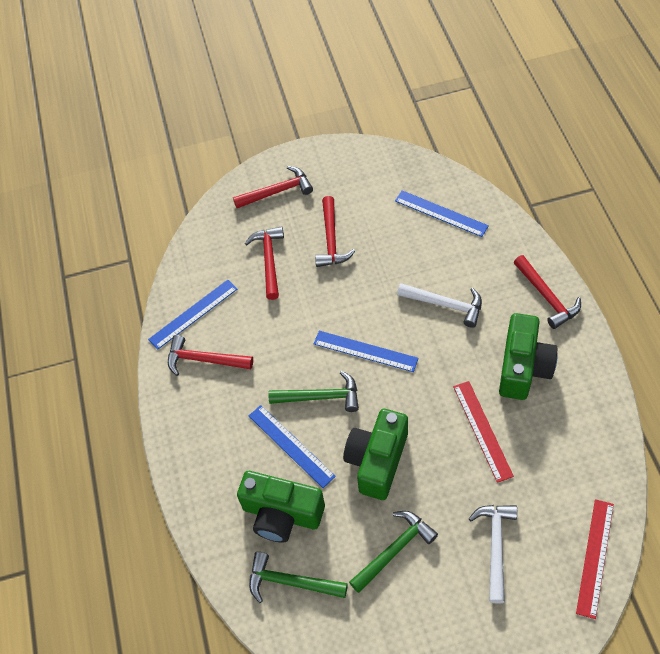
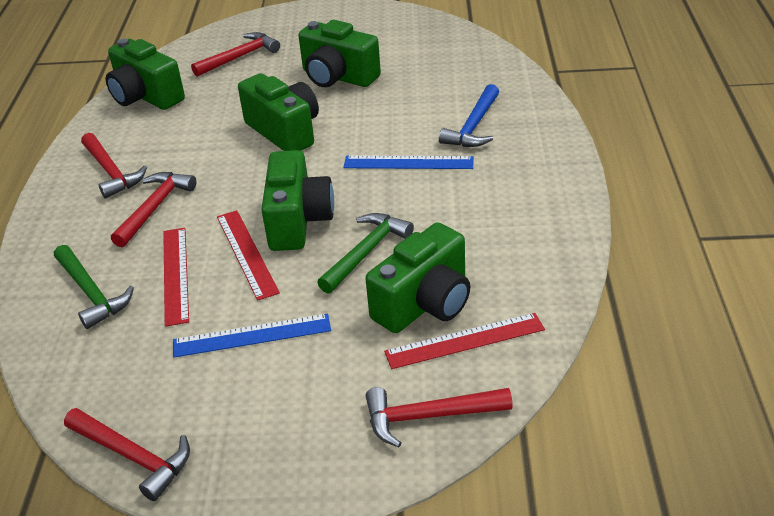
blue hammer: 0 -> 1
blue ruler: 4 -> 2
green camera: 3 -> 5
green hammer: 3 -> 2
red ruler: 2 -> 3
white hammer: 2 -> 0

